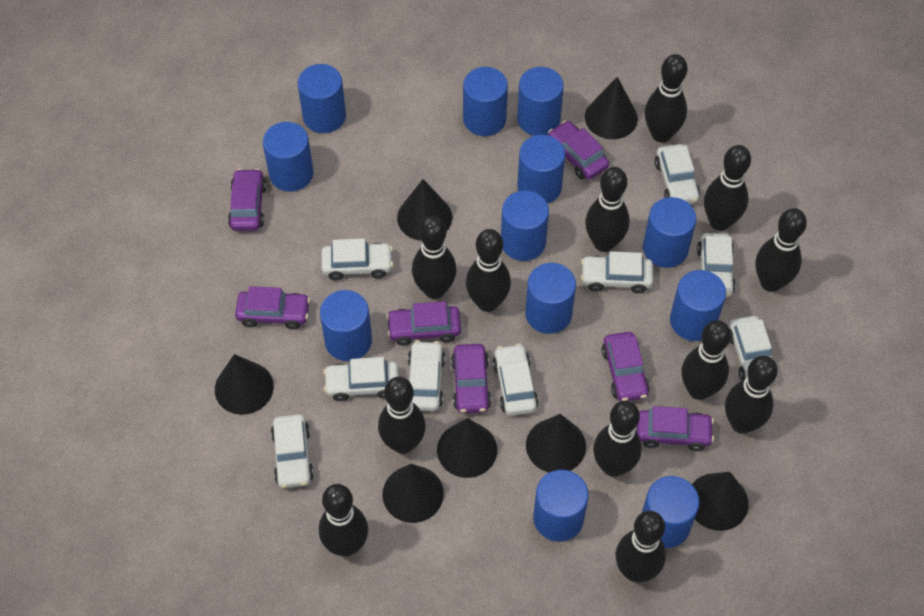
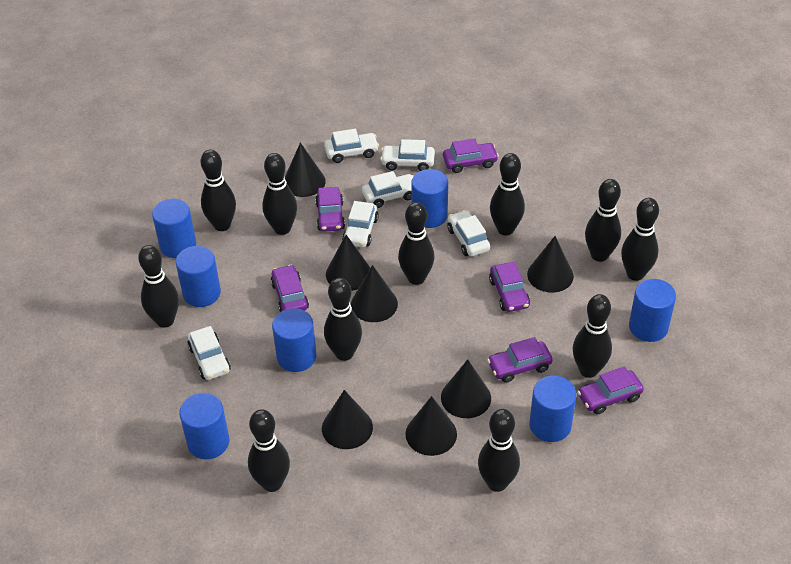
black bowling pin: 12 -> 11
blue cylinder: 12 -> 7
purple car: 7 -> 6
white car: 9 -> 6

